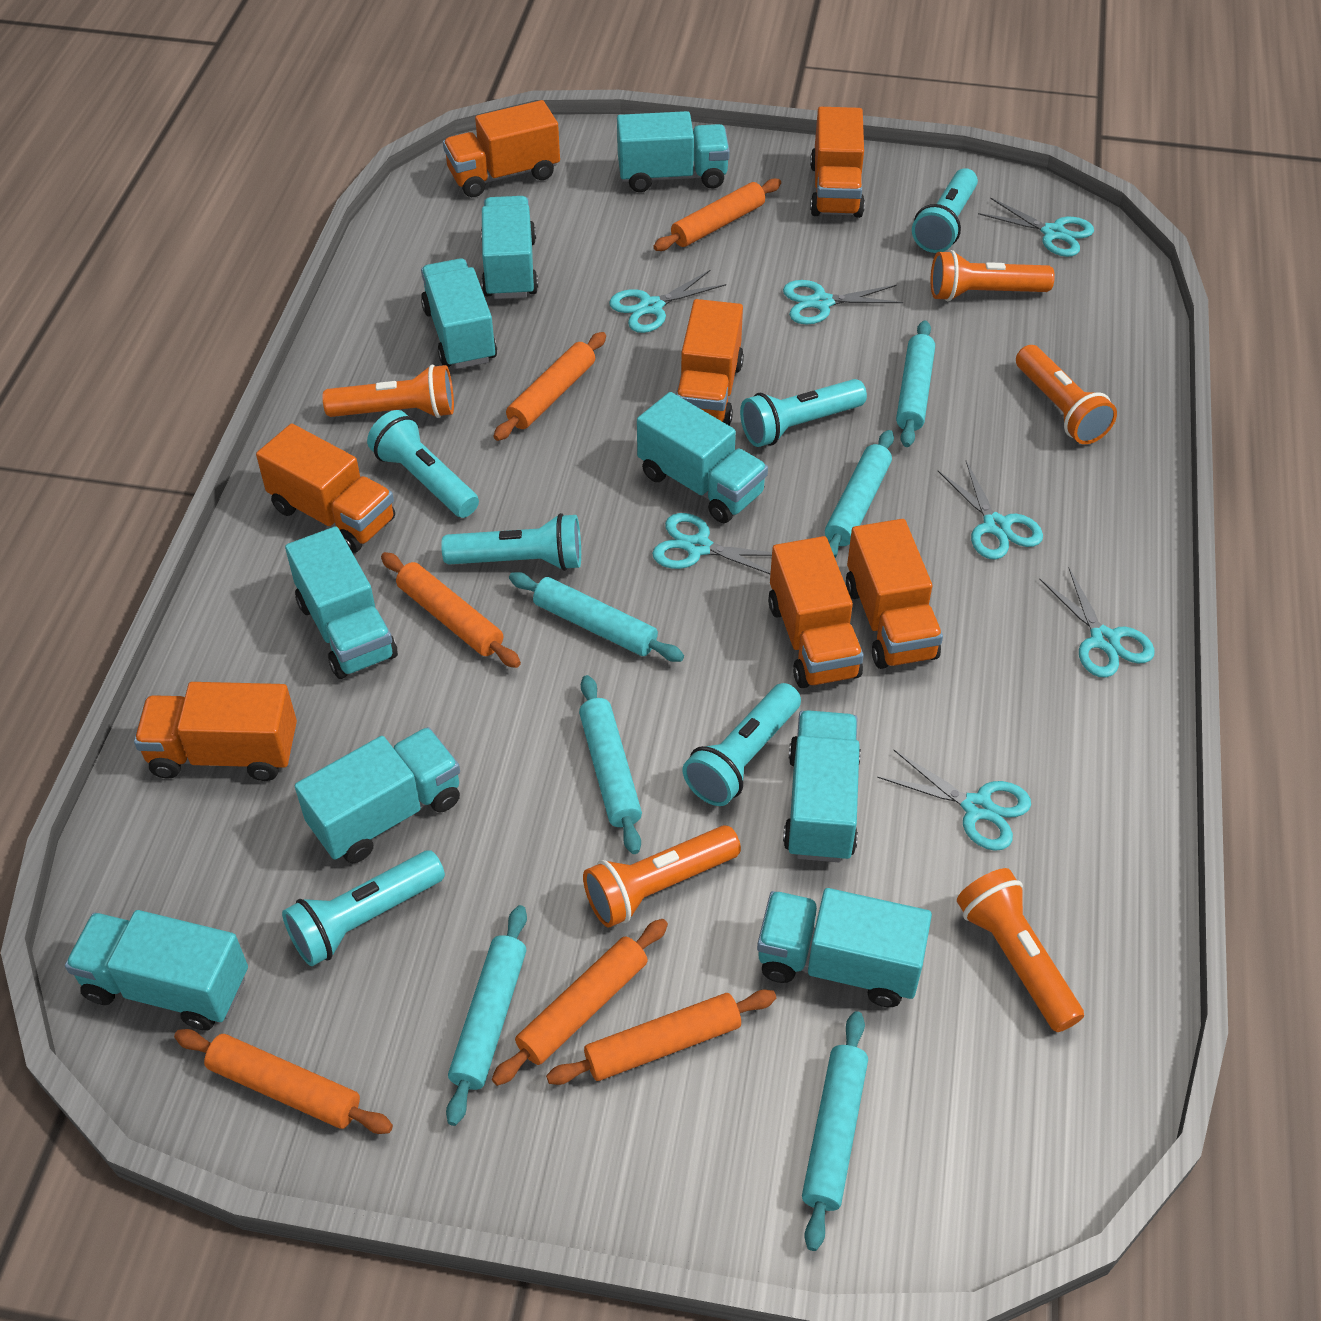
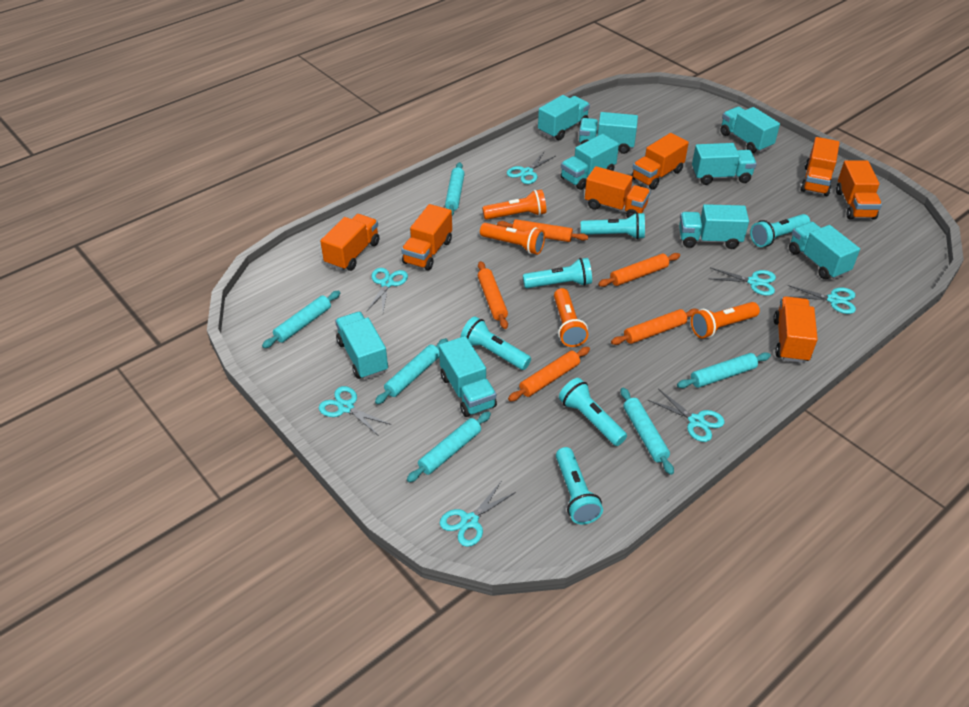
orange flashlight: 5 -> 4
orange rolling pin: 6 -> 5

